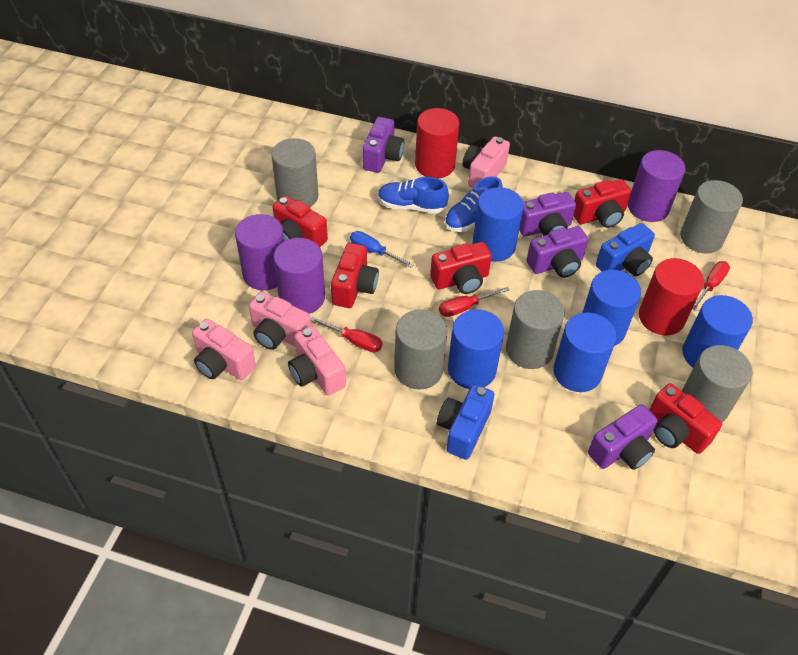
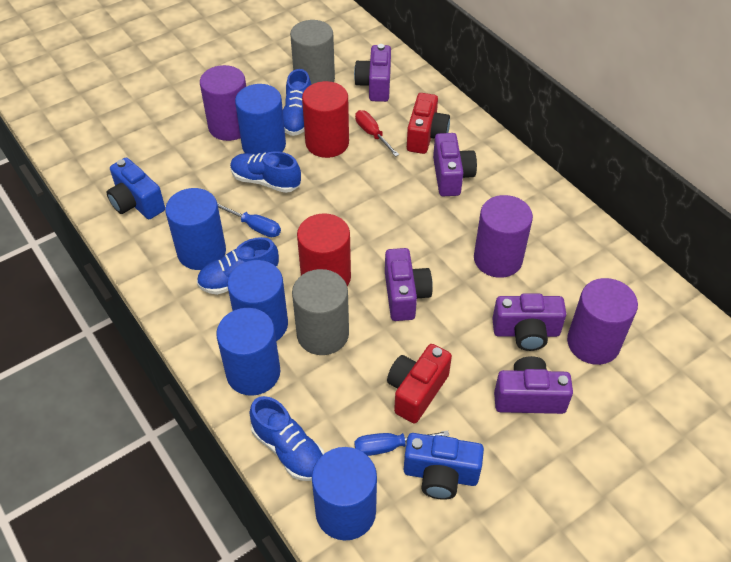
blue screwdriver: 1 -> 2
blue shoe: 2 -> 4
grey cylinder: 5 -> 2
pink camera: 4 -> 0
purple camera: 4 -> 5
red camera: 5 -> 2
red screwdriver: 3 -> 1

